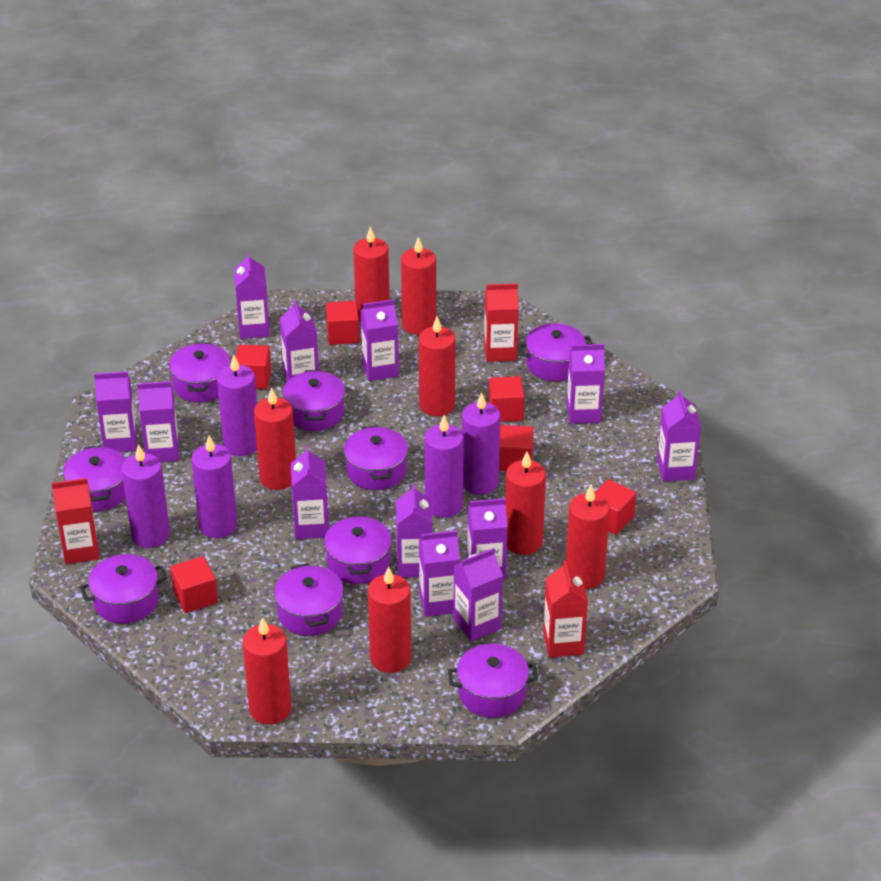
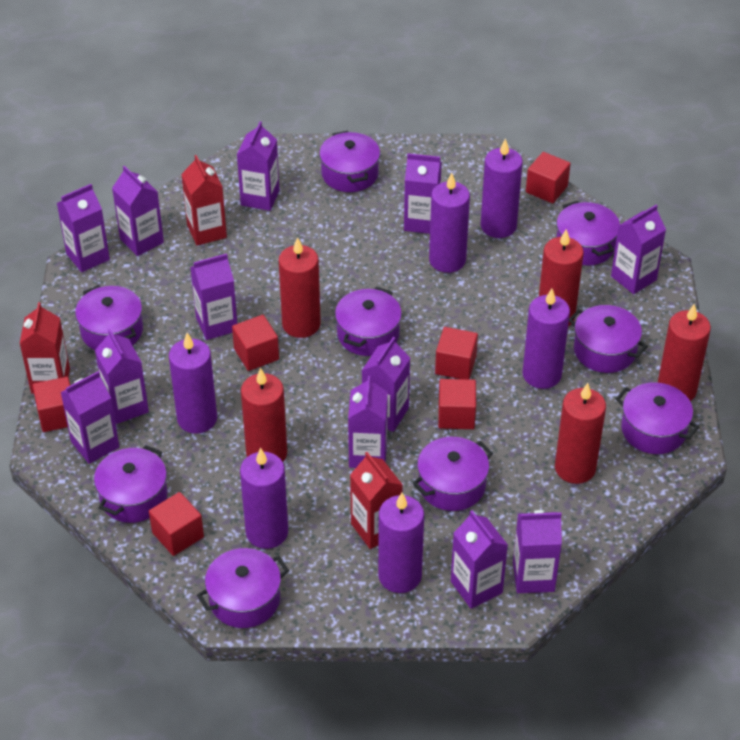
purple candle: 5 -> 6
red candle: 8 -> 5

